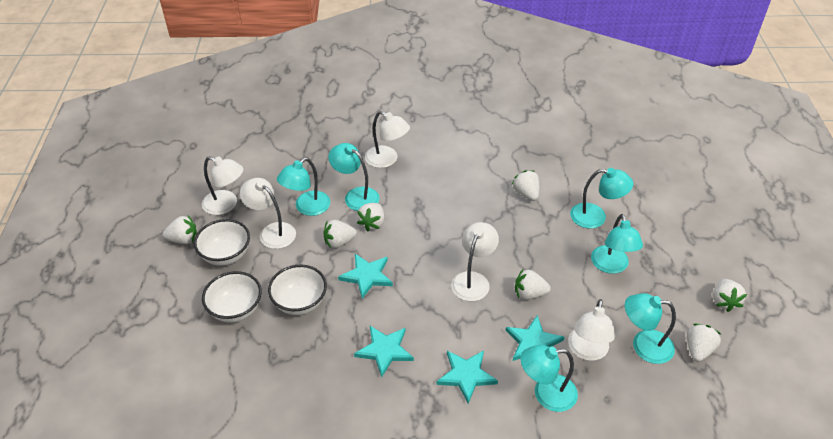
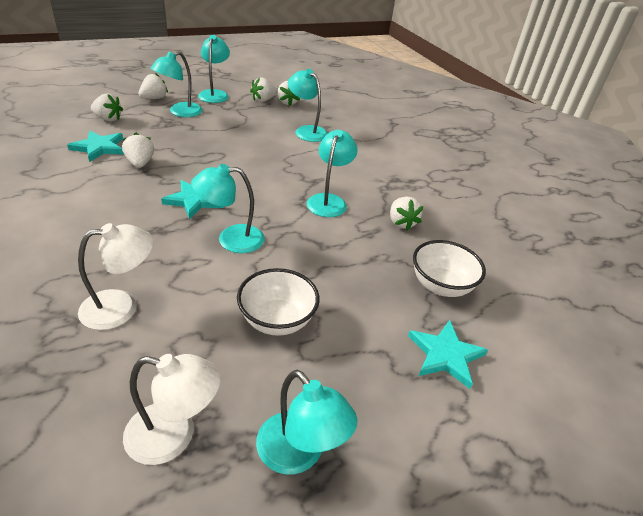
turquoise star: 4 -> 3
white bowl: 3 -> 2
white lamp: 5 -> 2
white strawberry: 7 -> 6

